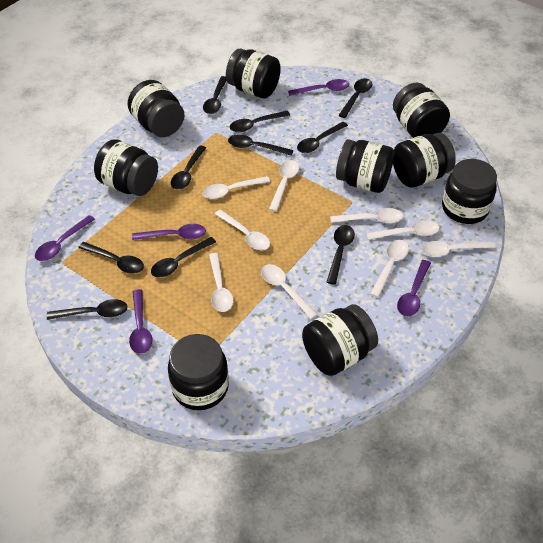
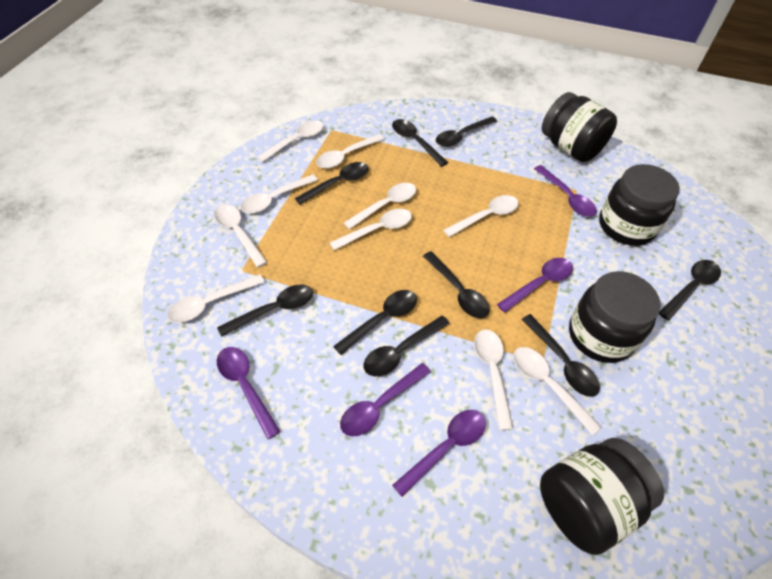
black jar: 9 -> 4
black spoon: 10 -> 9
white spoon: 9 -> 10

